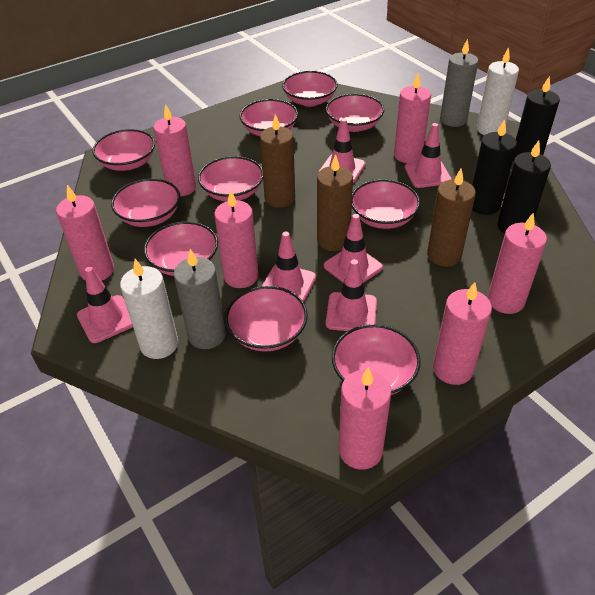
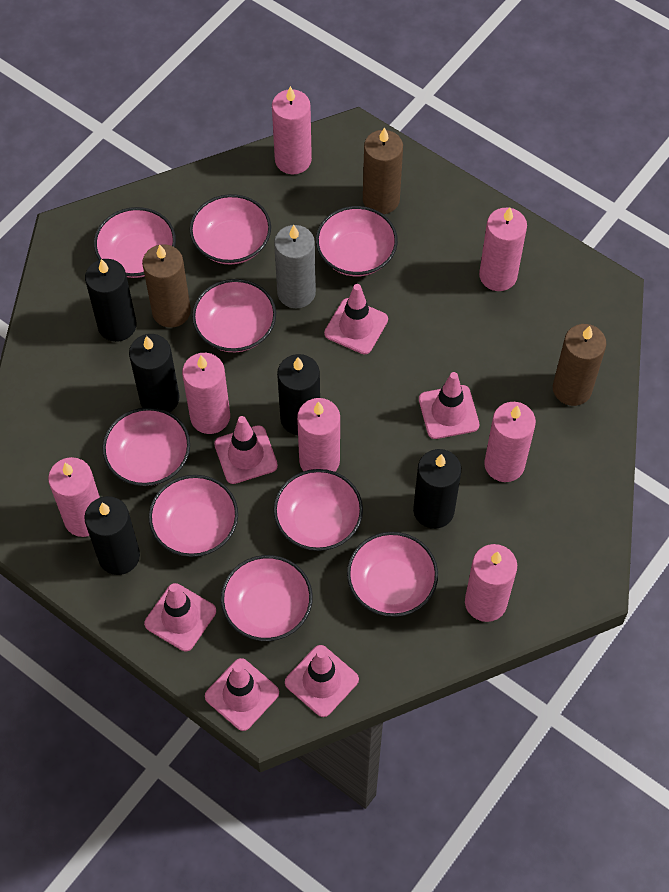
black candle: 3 -> 5
grey candle: 2 -> 1
pink bowl: 10 -> 9
white candle: 2 -> 0

